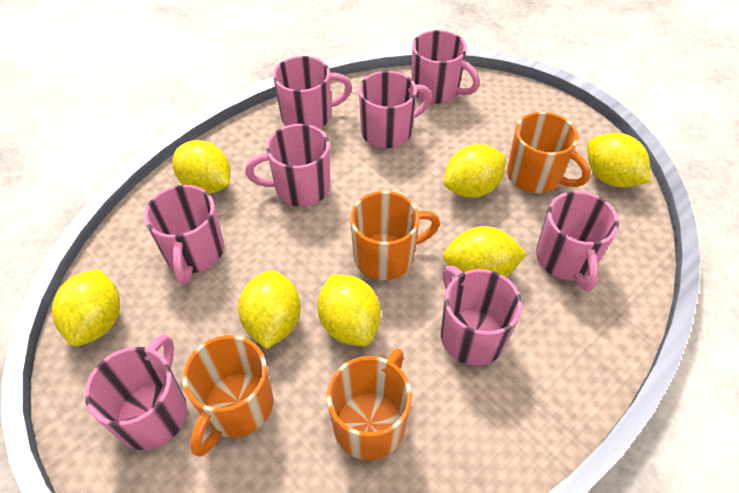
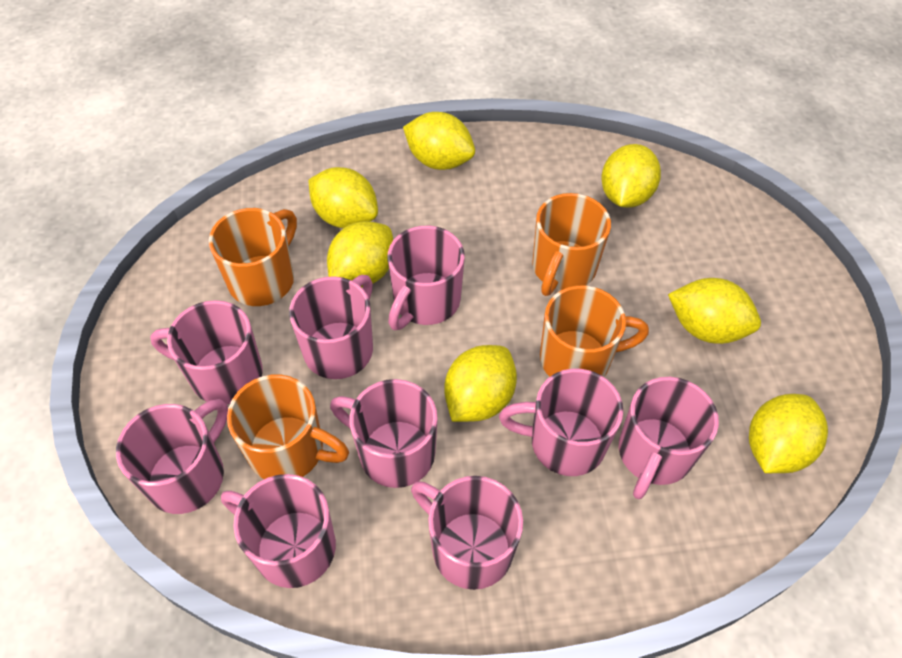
pink mug: 8 -> 9

